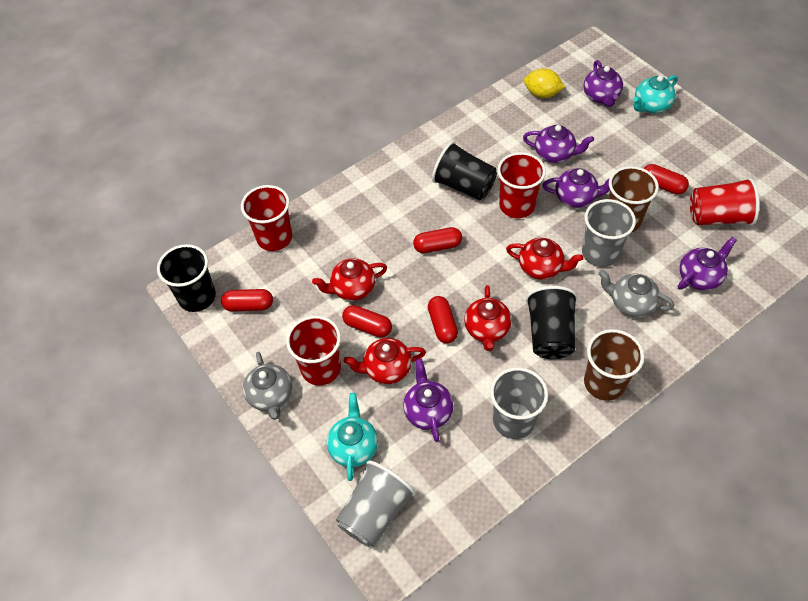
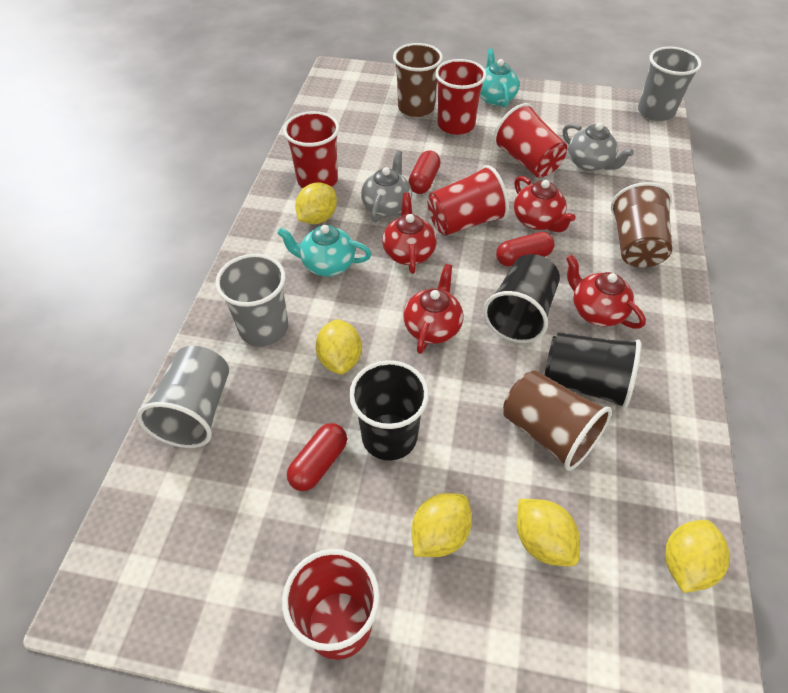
brown cup: 2 -> 3
purple teapot: 5 -> 0
red capsule: 5 -> 3
red cup: 4 -> 5
yellow lemon: 1 -> 5

